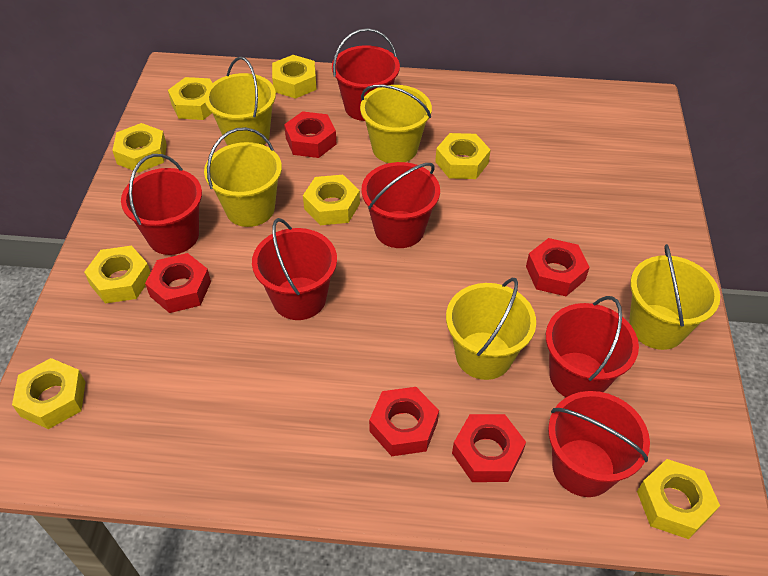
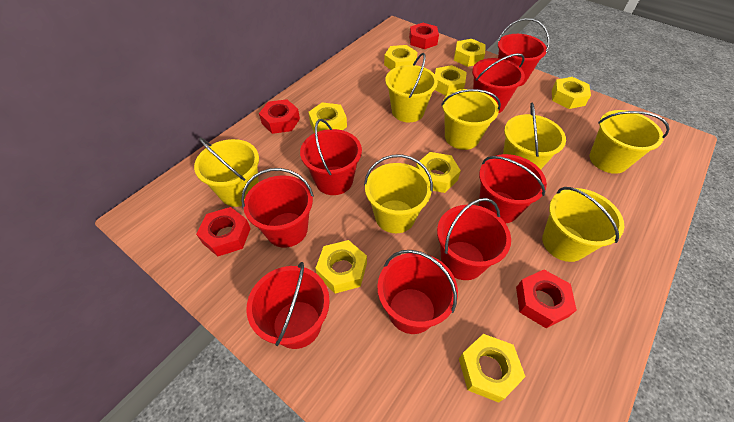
red bucket: 6 -> 8
red nut: 5 -> 4
yellow bucket: 5 -> 7

